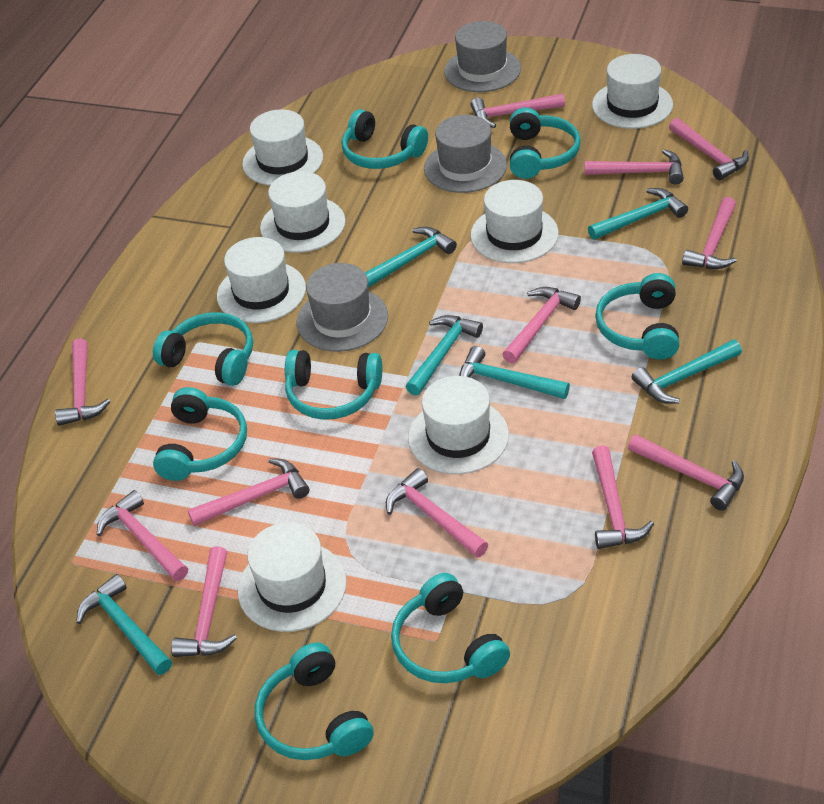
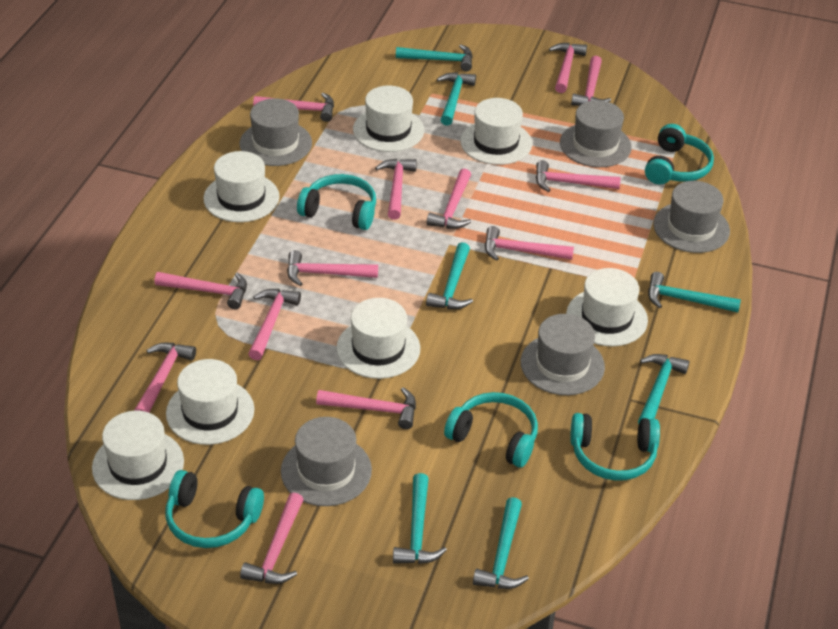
grey hat: 3 -> 5
pink hammer: 12 -> 13
turquoise hammer: 6 -> 7
turquoise headphones: 8 -> 5

